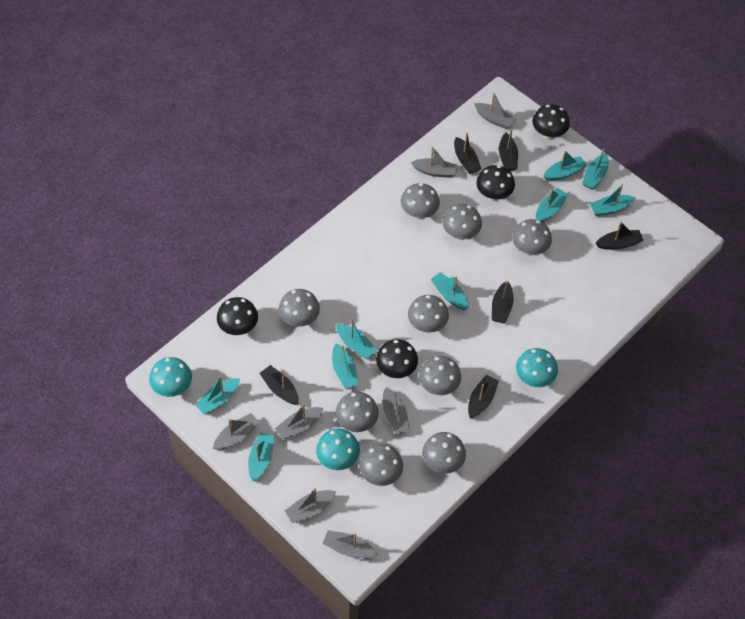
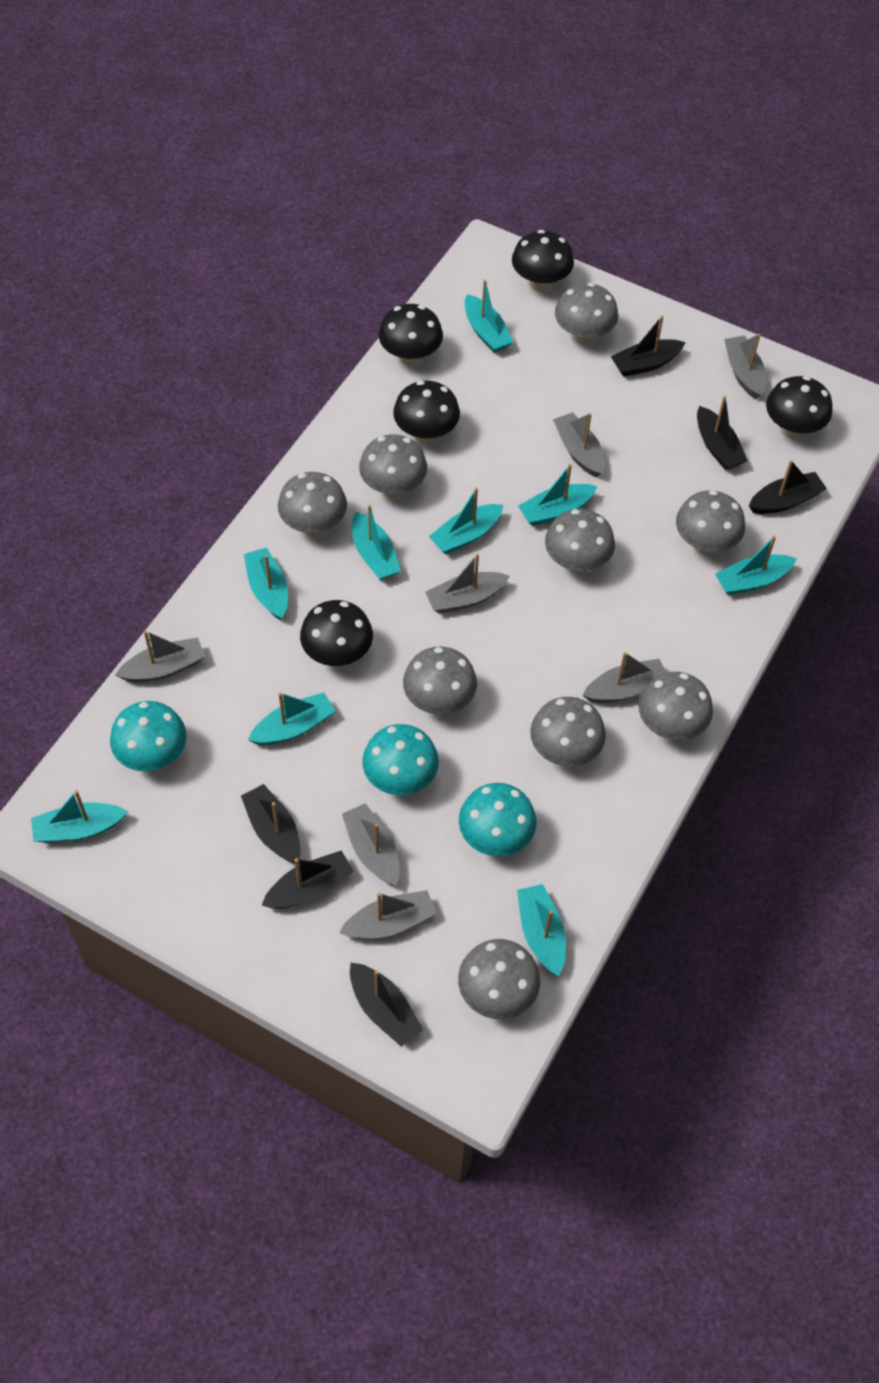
black mushroom: 4 -> 5

